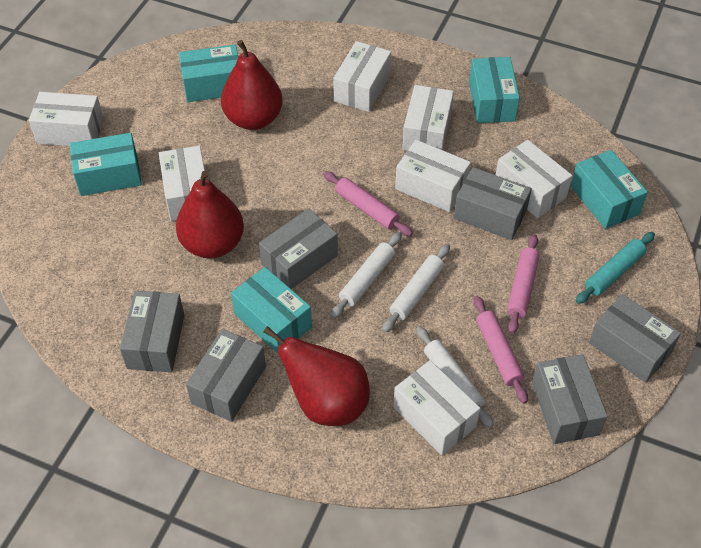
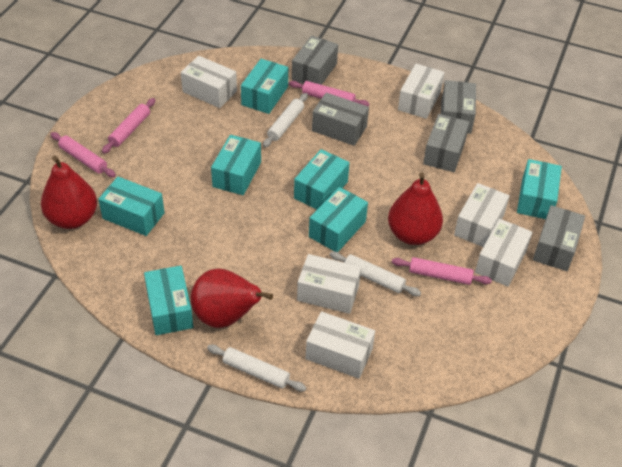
grey box: 6 -> 5
pink rolling pin: 3 -> 4
turquoise box: 5 -> 7
turquoise rolling pin: 1 -> 0
white box: 7 -> 6

